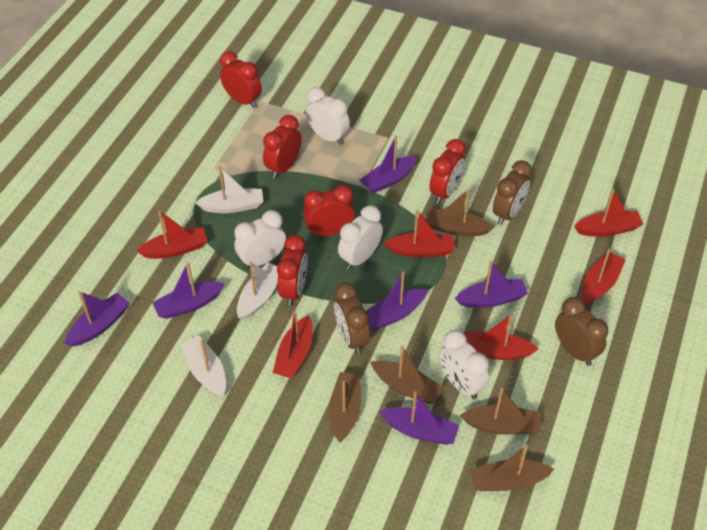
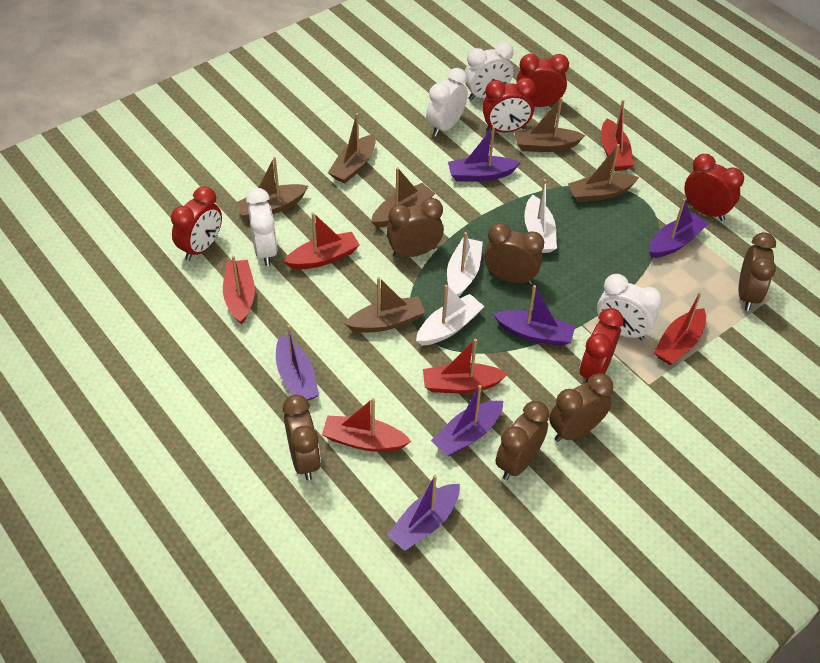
brown boat: 5 -> 6
brown clock: 3 -> 6

